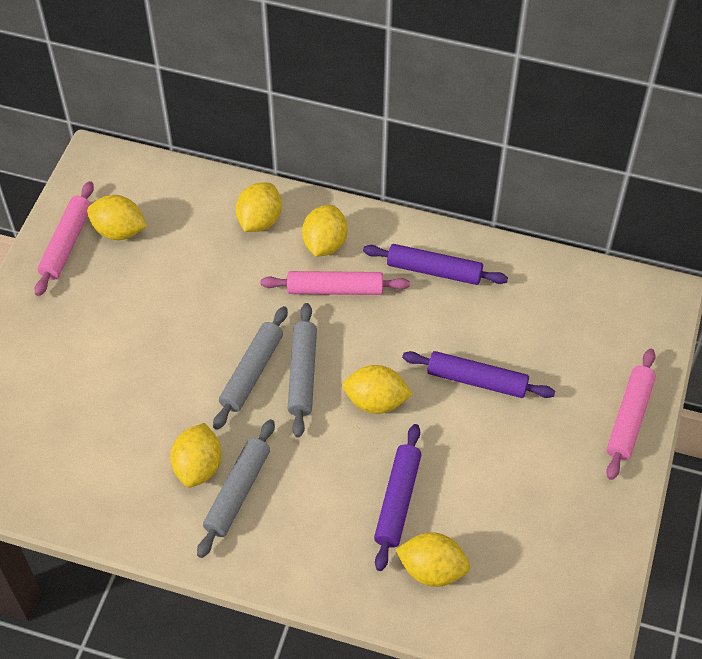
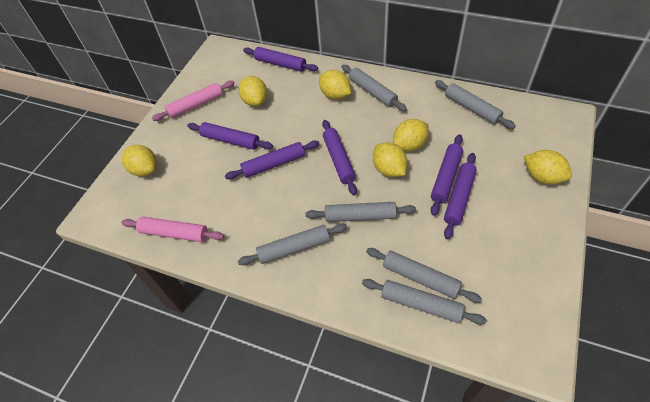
grey rolling pin: 3 -> 6
pink rolling pin: 3 -> 2
purple rolling pin: 3 -> 6

